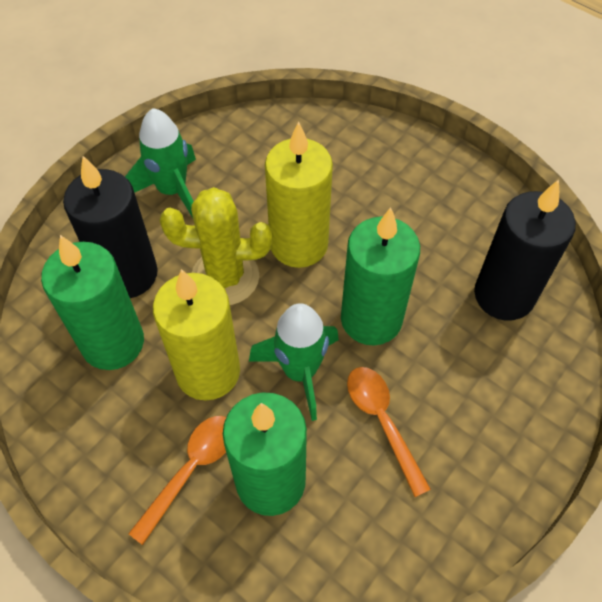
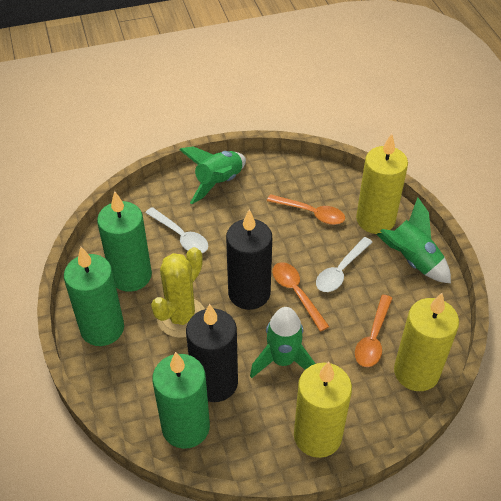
green rocket: 2 -> 3
orange spoon: 2 -> 3
white spoon: 0 -> 2
yellow candle: 2 -> 3

